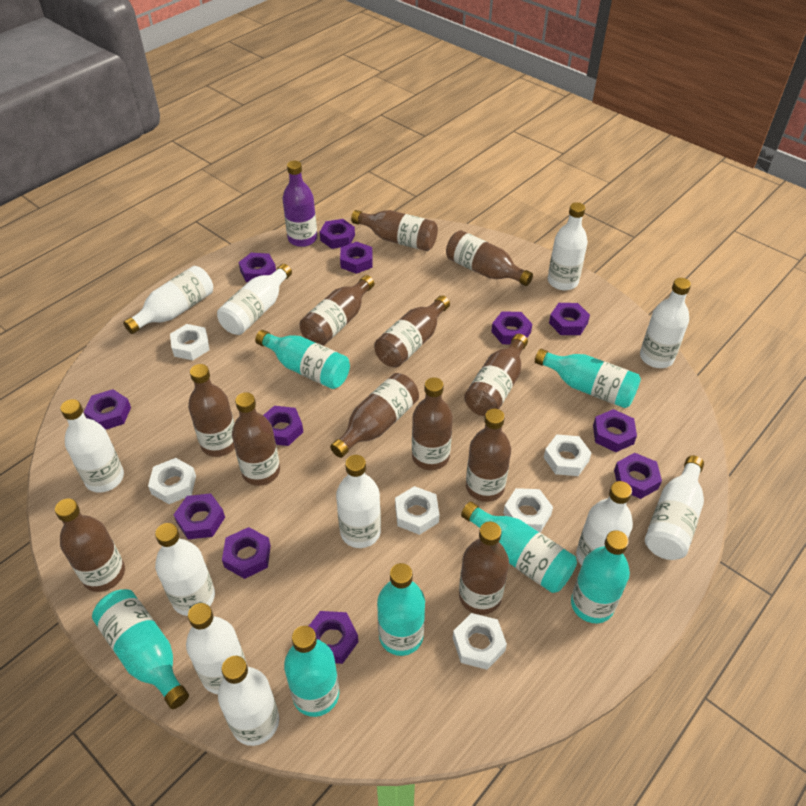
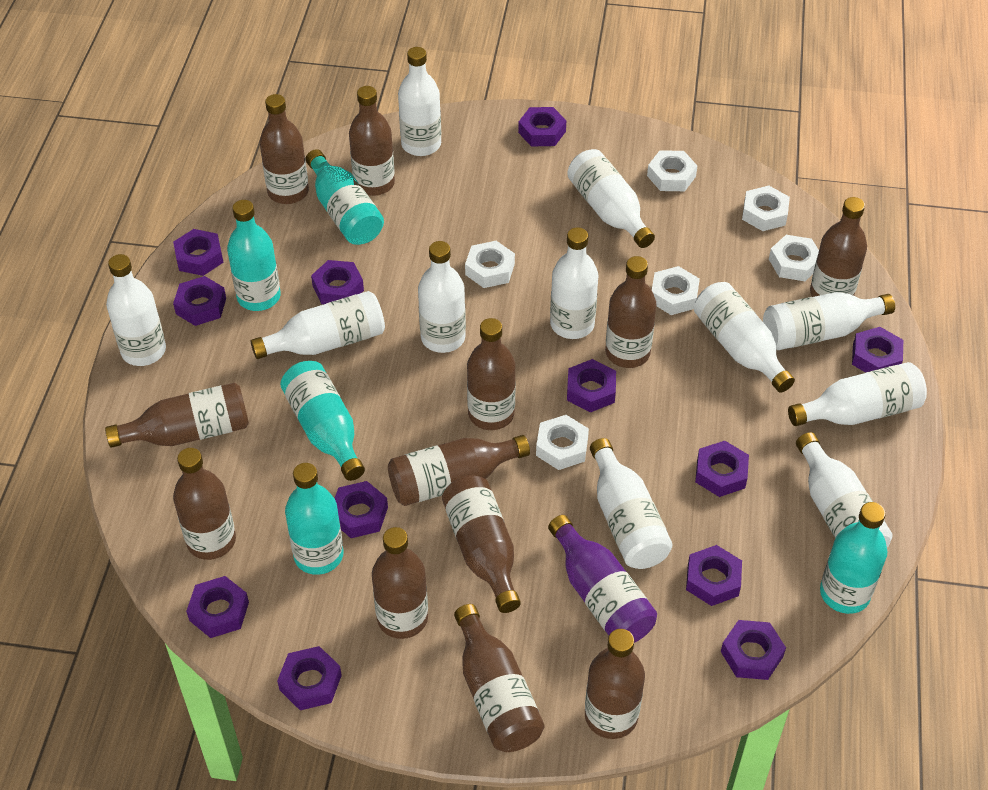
turquoise bottle: 7 -> 5

